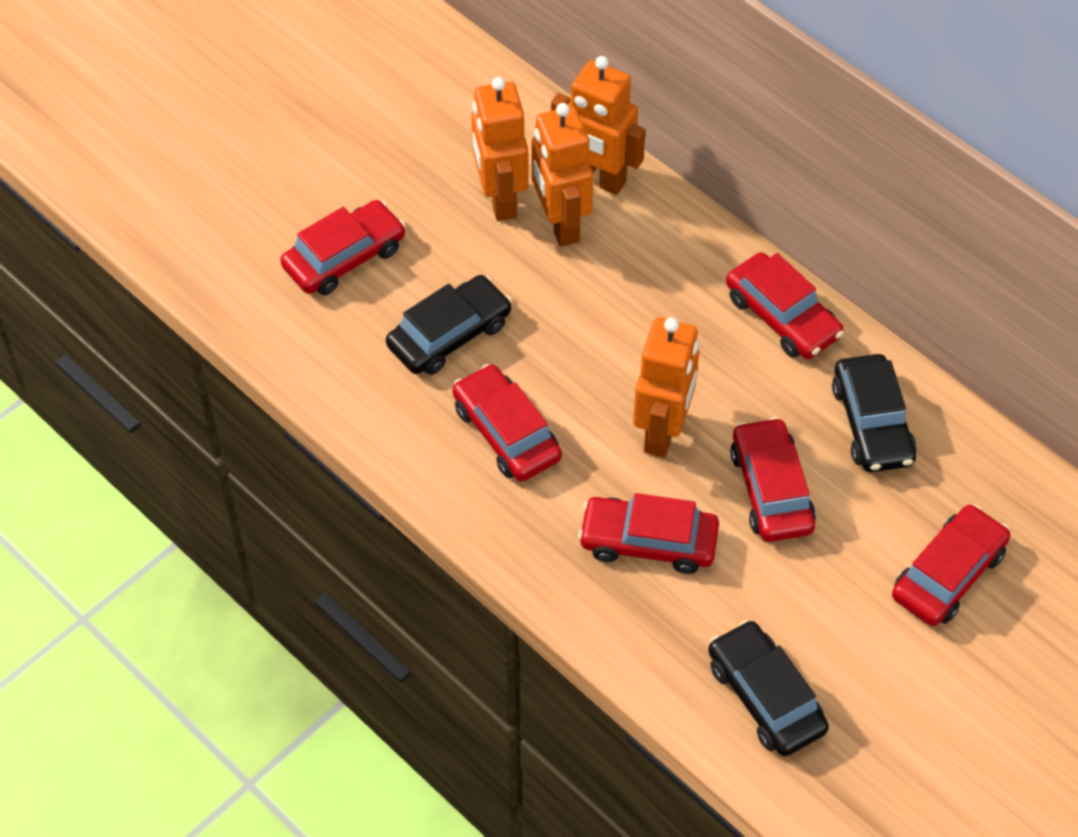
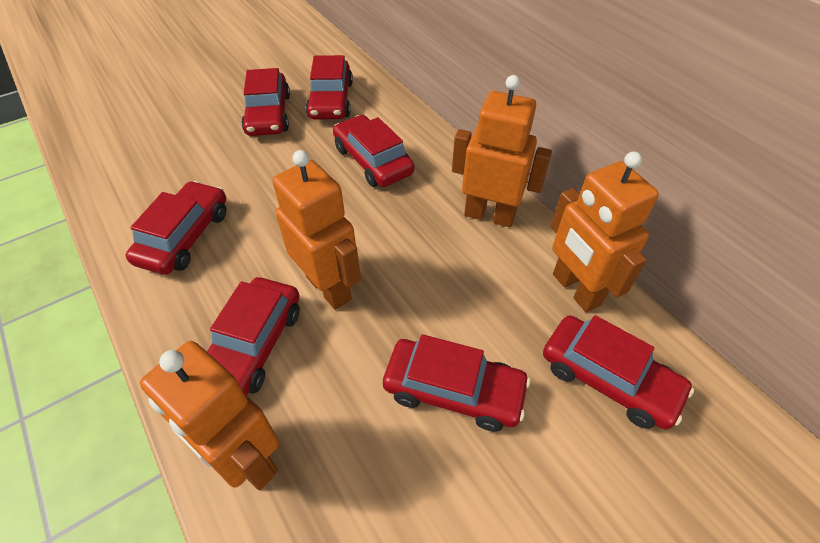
black car: 3 -> 0
red car: 6 -> 7

